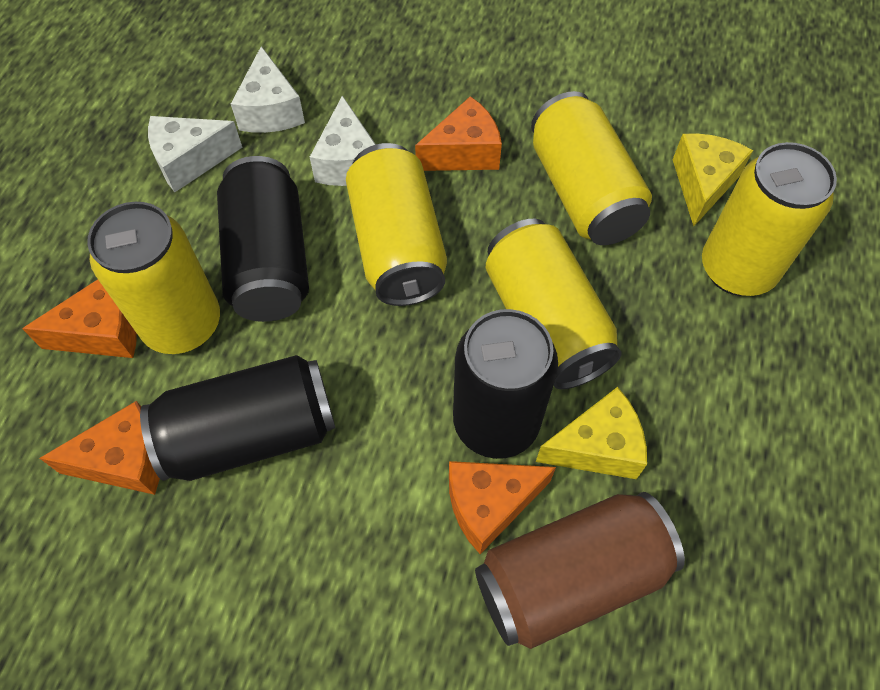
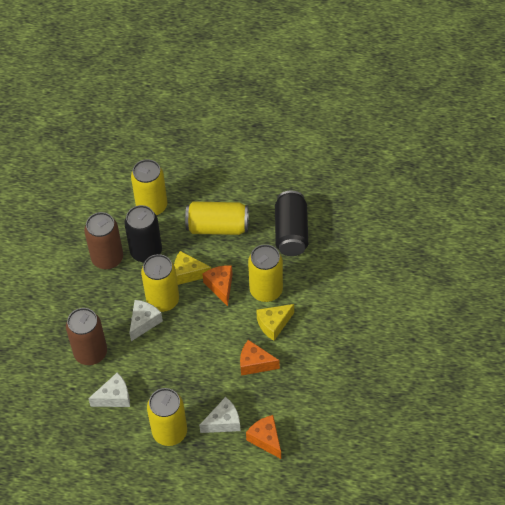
black can: 3 -> 2
brown can: 1 -> 2
orange cheese: 4 -> 3

